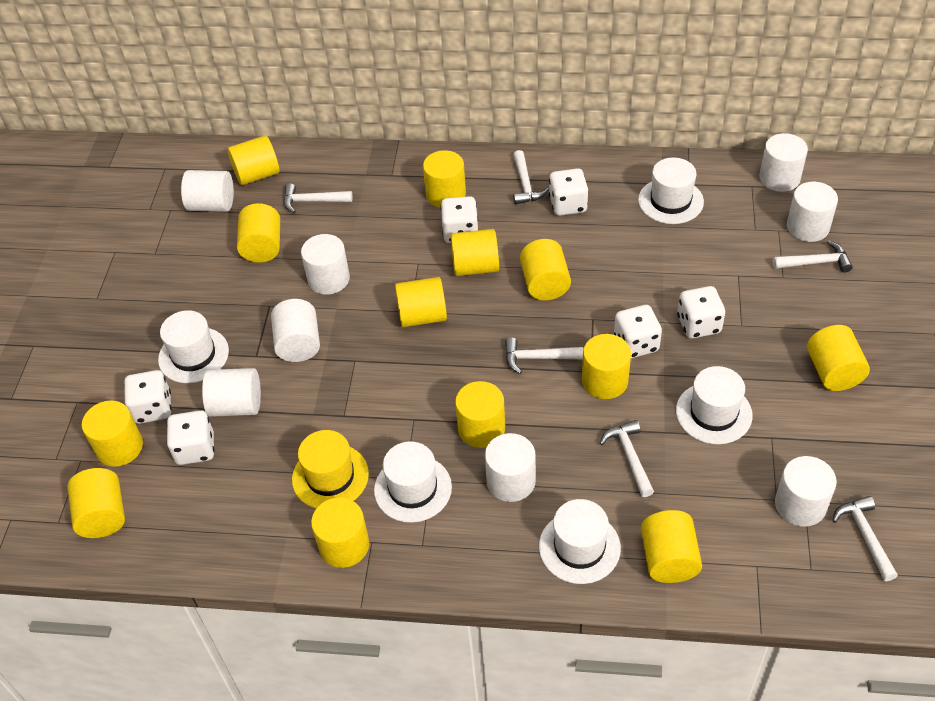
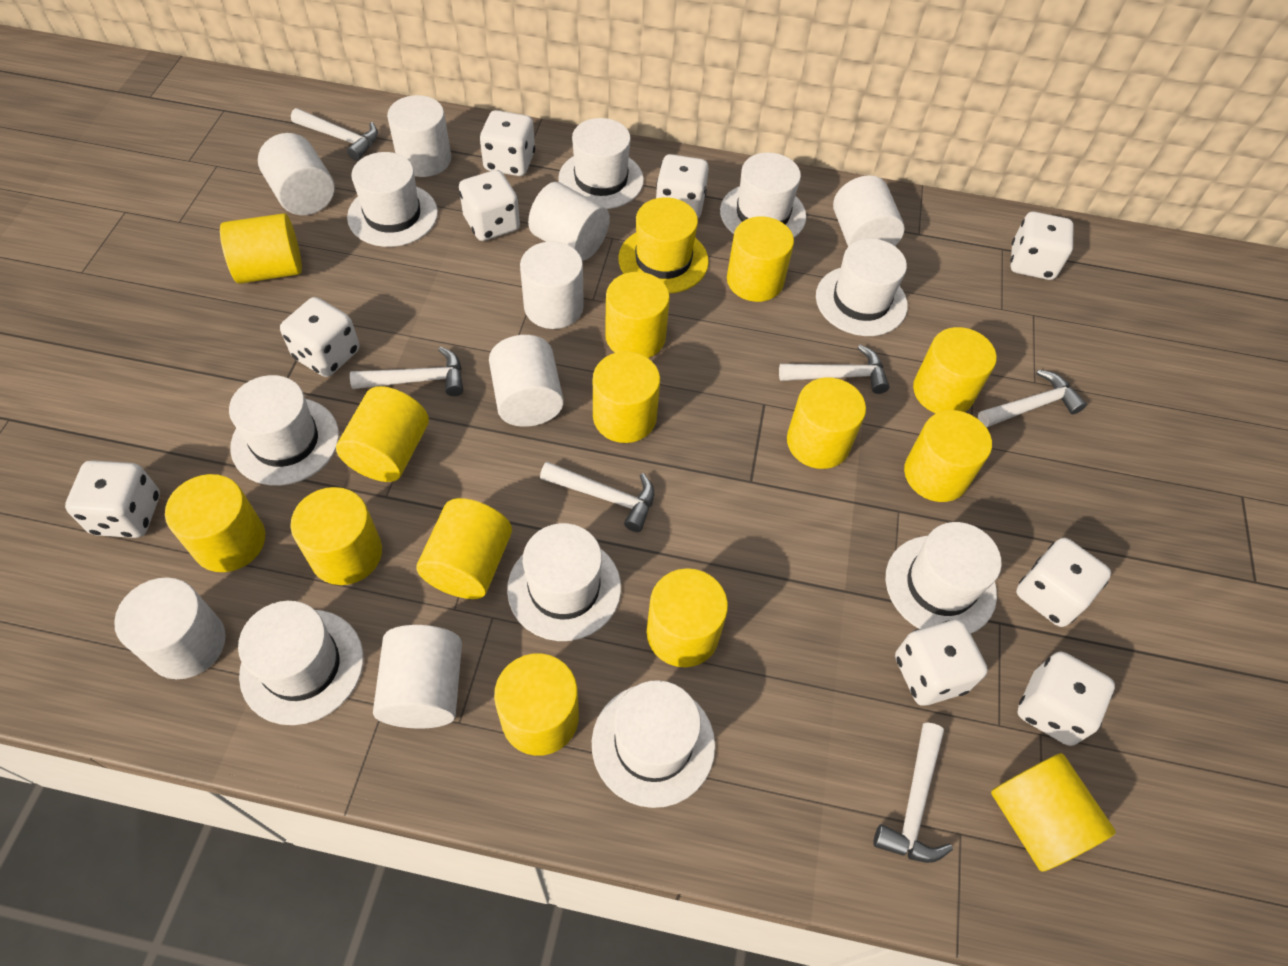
white dice: 6 -> 9
white hat: 5 -> 9
yellow cylinder: 13 -> 14

